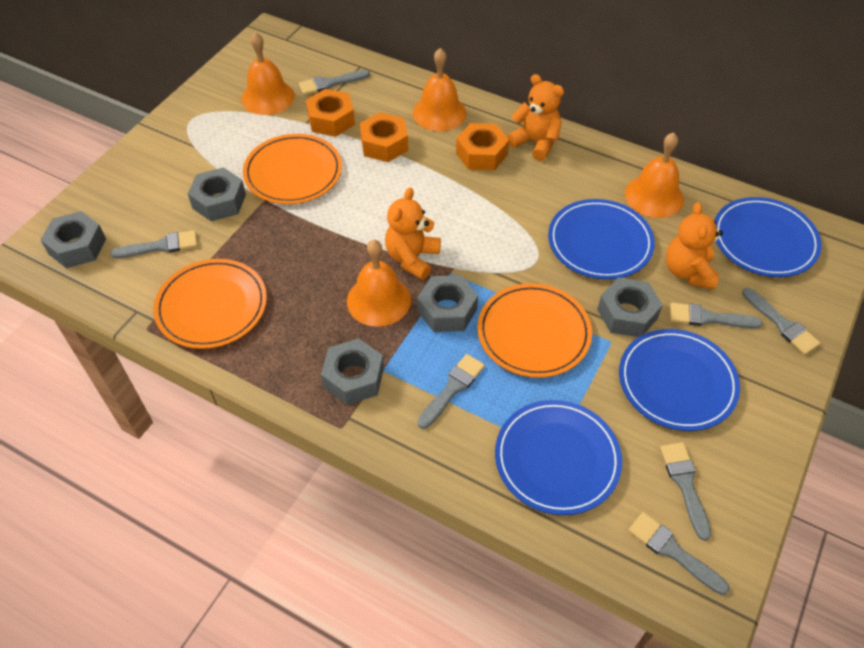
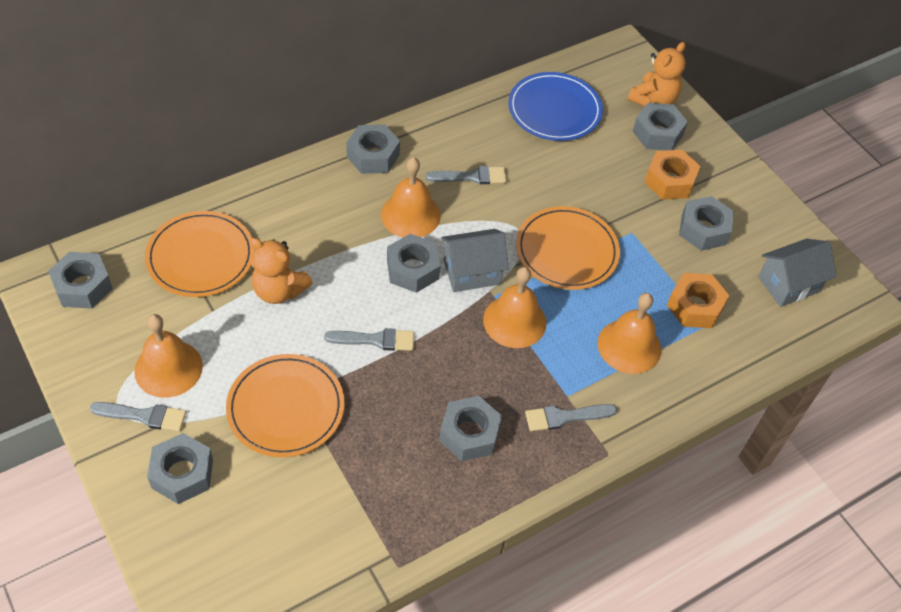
blue plate: 4 -> 1
grey brush: 7 -> 4
grey house: 0 -> 2
grey nut: 5 -> 7
orange nut: 3 -> 2
orange teddy bear: 3 -> 2

